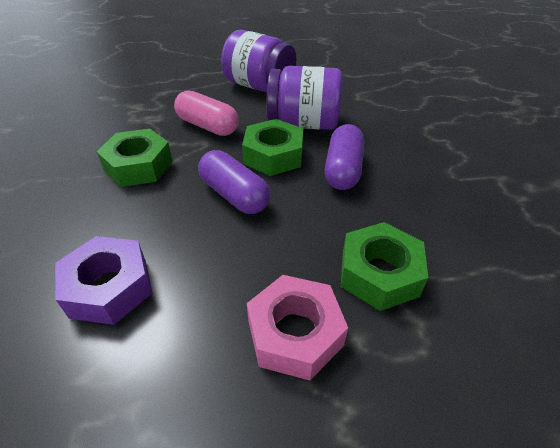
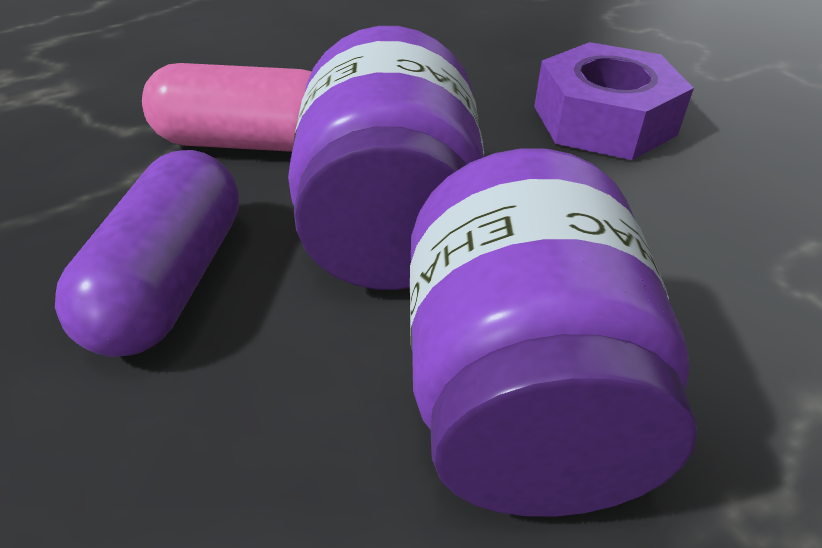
green nut: 3 -> 0
pink nut: 1 -> 0
purple capsule: 2 -> 1

